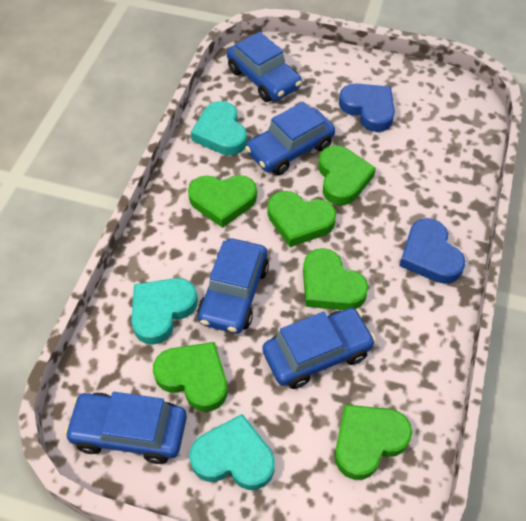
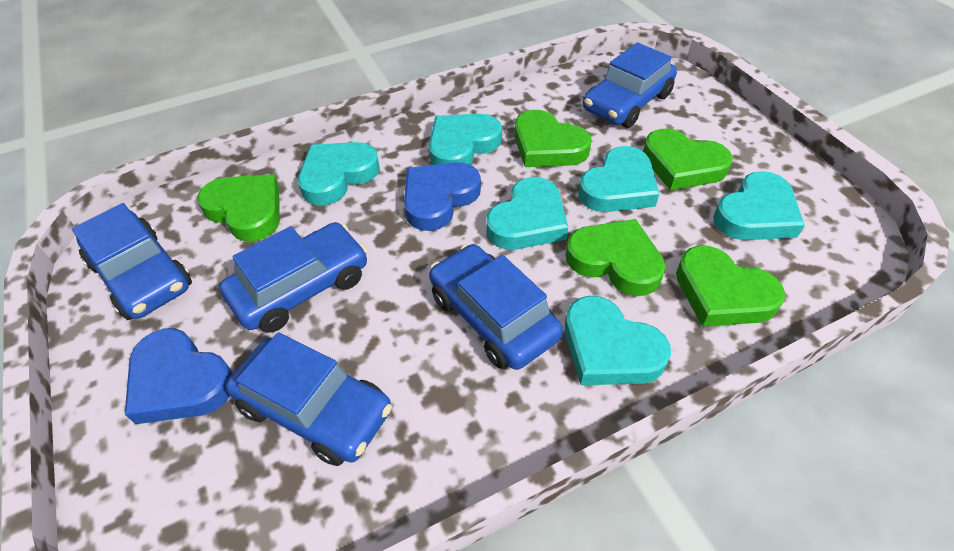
green heart: 6 -> 5
turquoise heart: 3 -> 6

